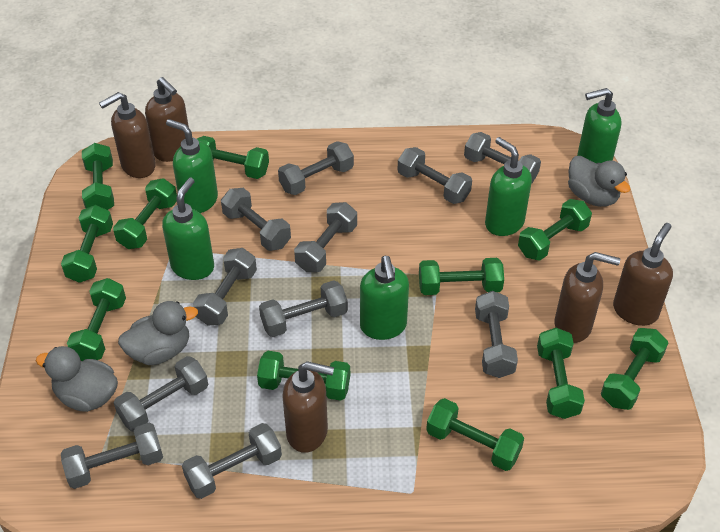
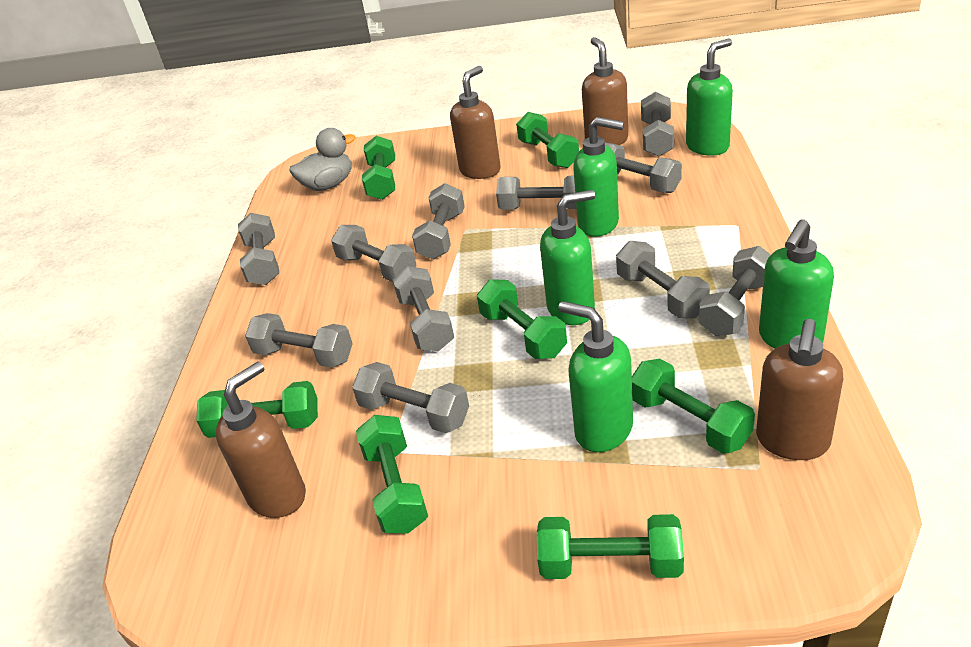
brown soap dispenser: 5 -> 4
green dumbbell: 11 -> 7
grey duck: 3 -> 1

